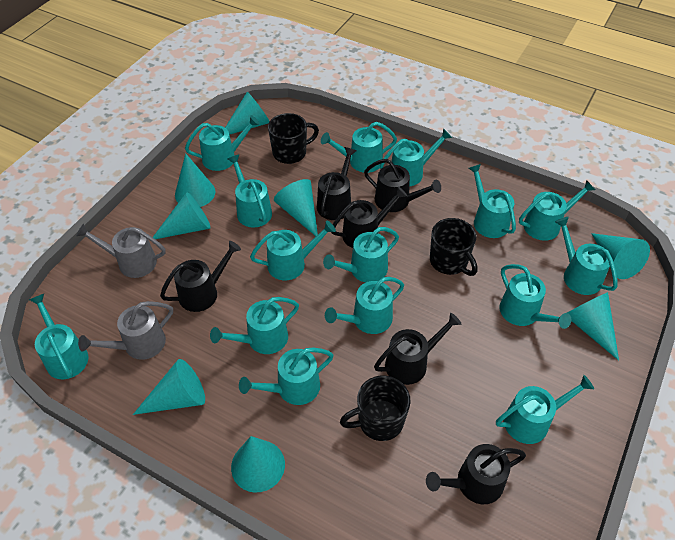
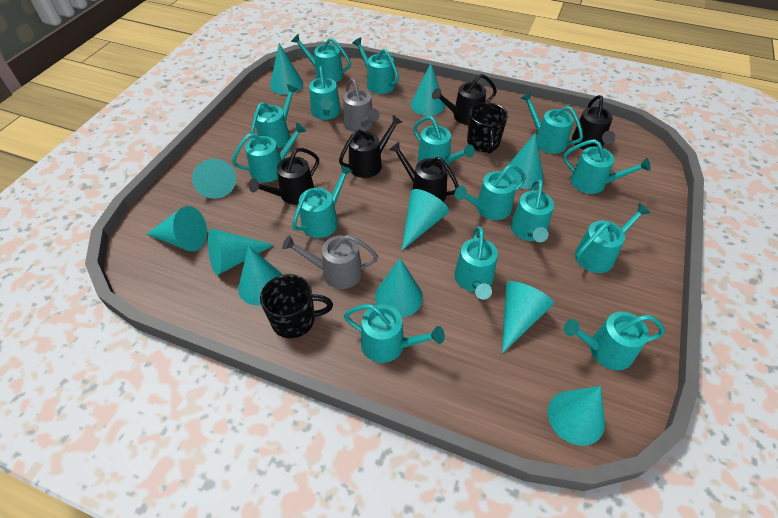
black mug: 3 -> 2
black watering can: 6 -> 5
turquoise cone: 8 -> 11

